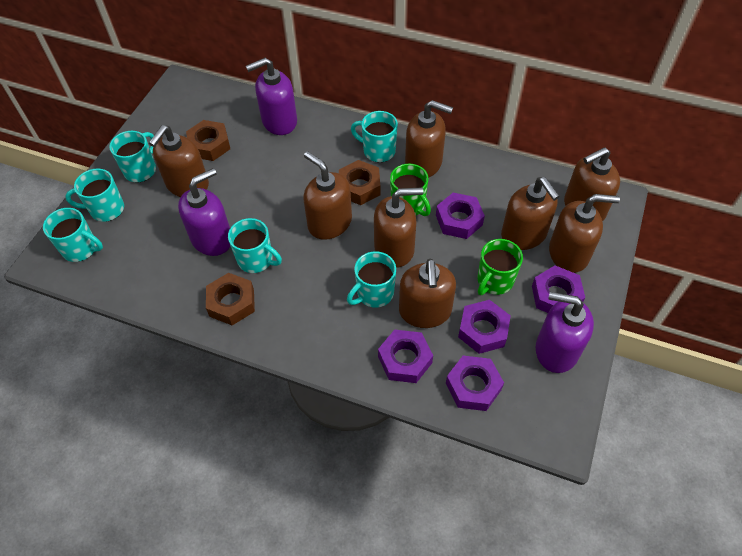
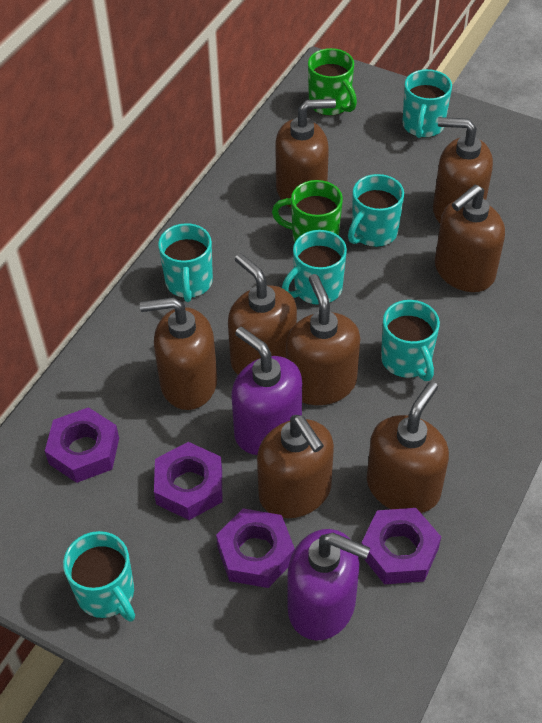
brown nut: 3 -> 0
purple nut: 5 -> 4
purple soap dispenser: 3 -> 2

